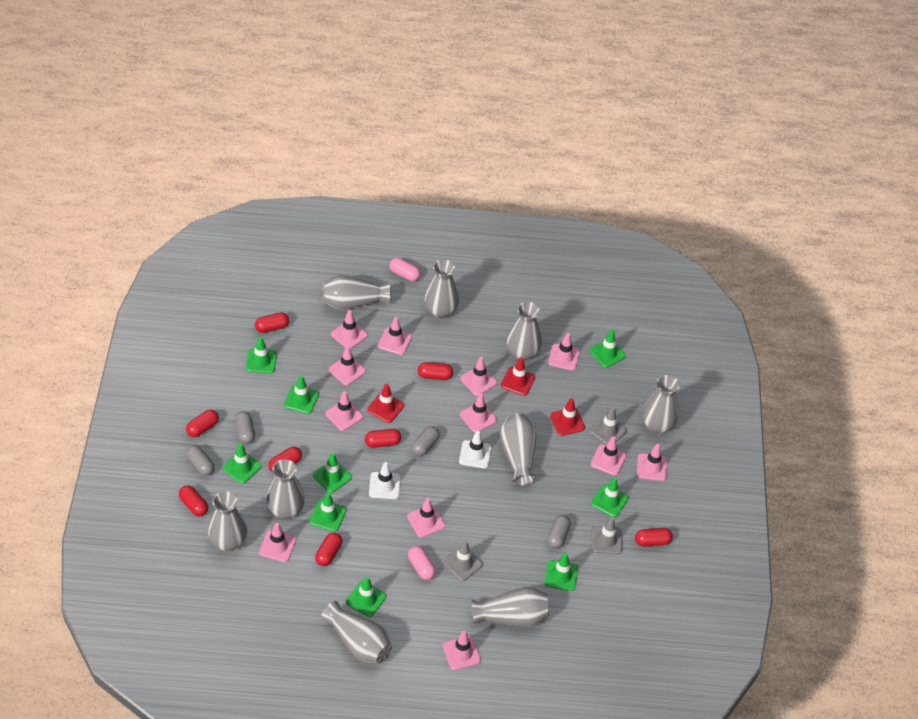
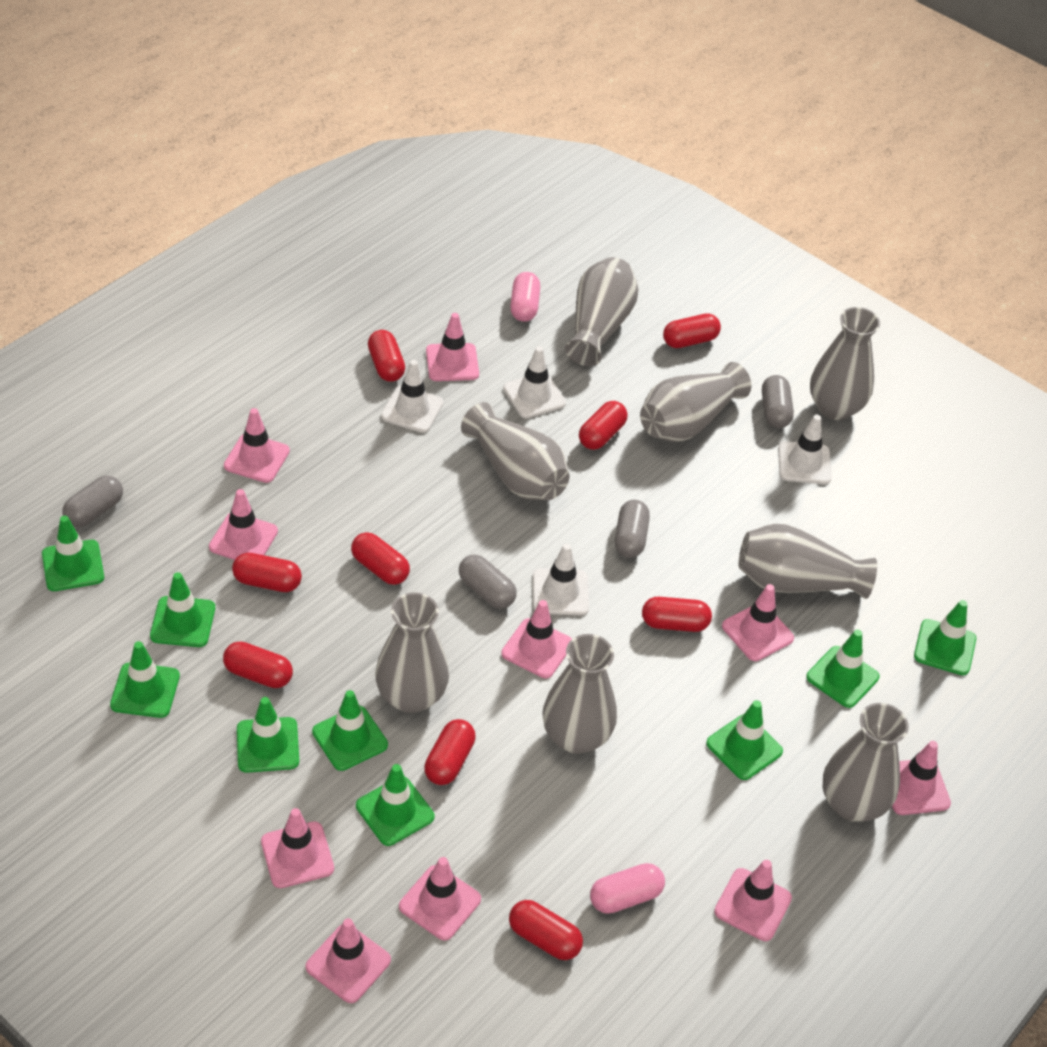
grey traffic cone: 3 -> 0
grey vase: 9 -> 8
pink traffic cone: 12 -> 10
red capsule: 8 -> 9
red traffic cone: 3 -> 0
white traffic cone: 2 -> 4

